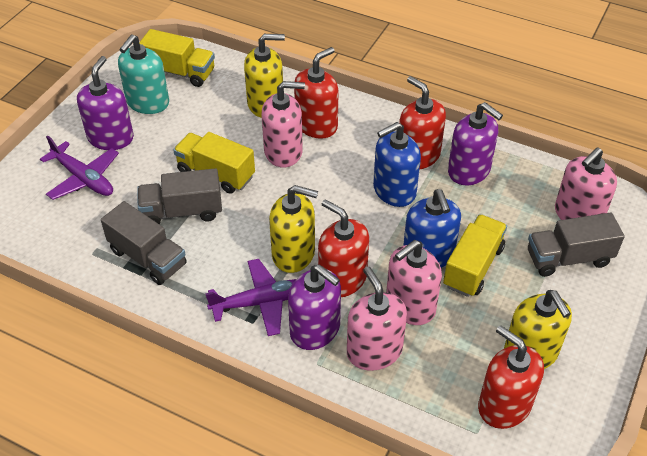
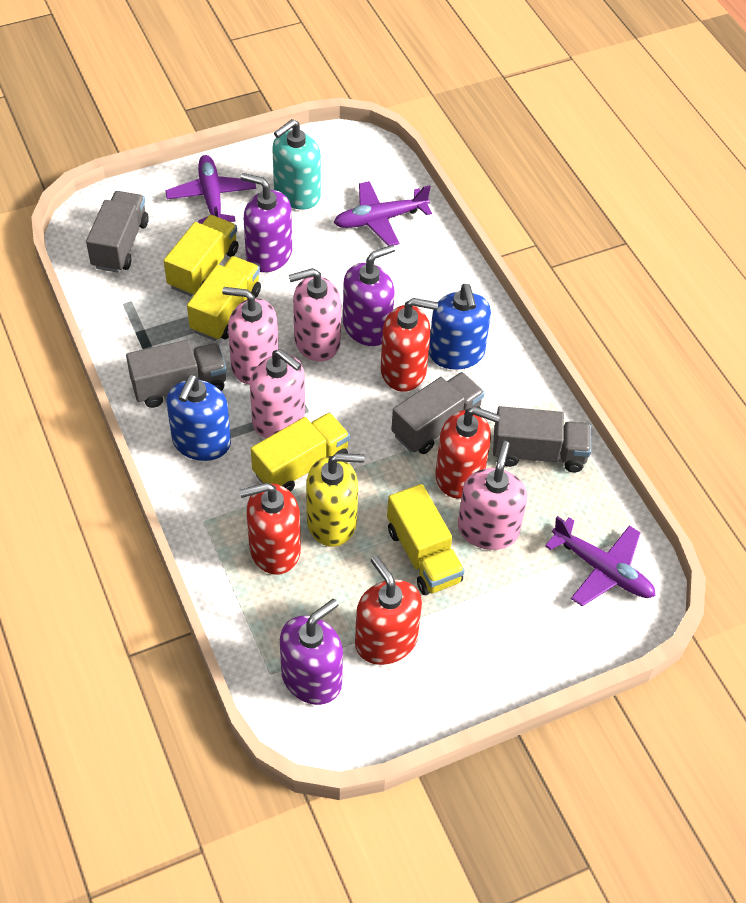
grey truck: 3 -> 4
purple plane: 2 -> 3
yellow soap dispenser: 3 -> 1
yellow truck: 3 -> 4

